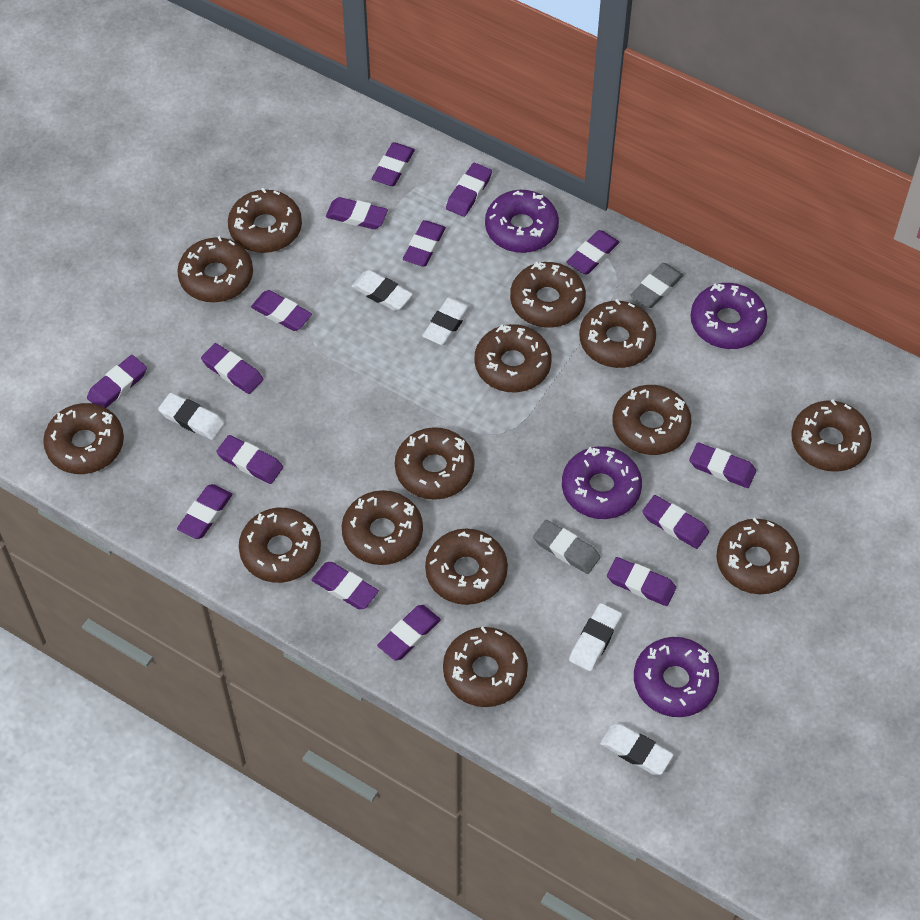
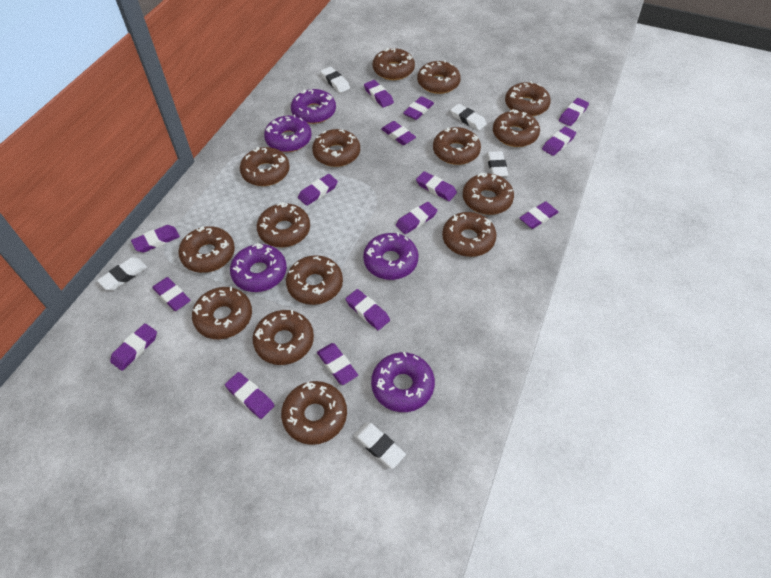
brown donut: 14 -> 15
grey eraser: 2 -> 0
purple donut: 4 -> 5

